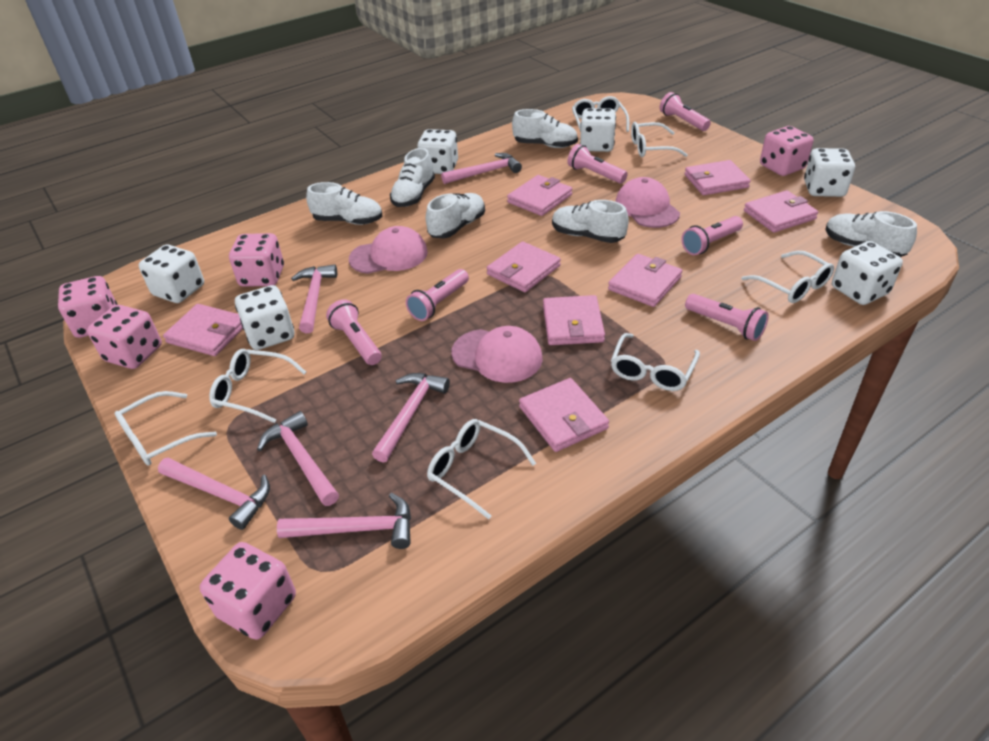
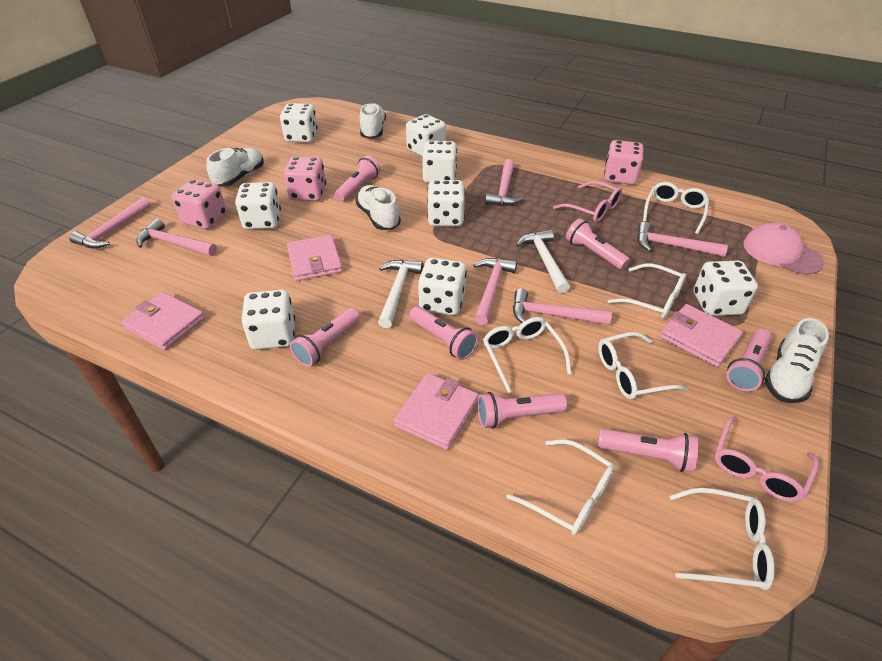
pink cap: 3 -> 1
pink dice: 5 -> 3
pink flashlight: 6 -> 7
pink glasses: 0 -> 2
pink wallet: 8 -> 4
white dice: 6 -> 8
white glasses: 7 -> 6
white hammer: 0 -> 2
white shoe: 6 -> 4

